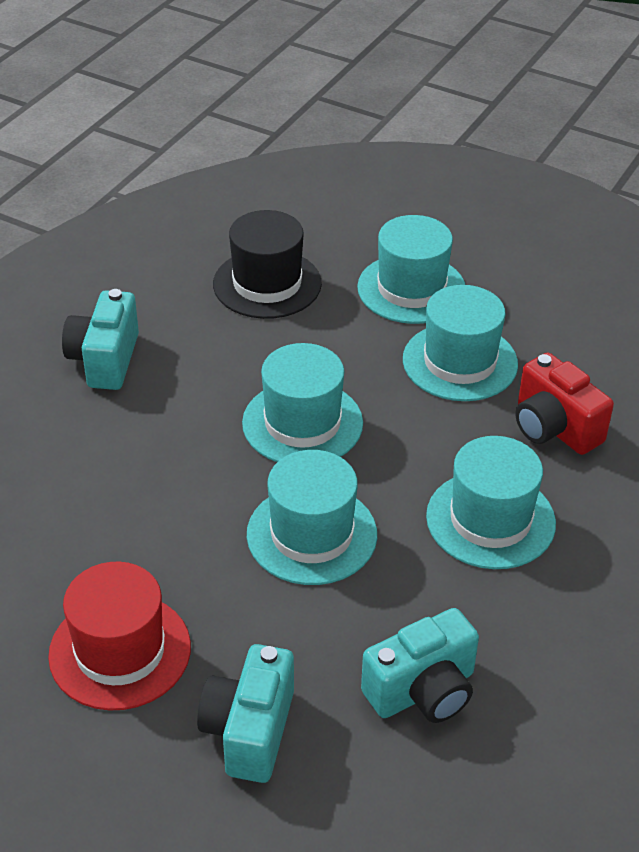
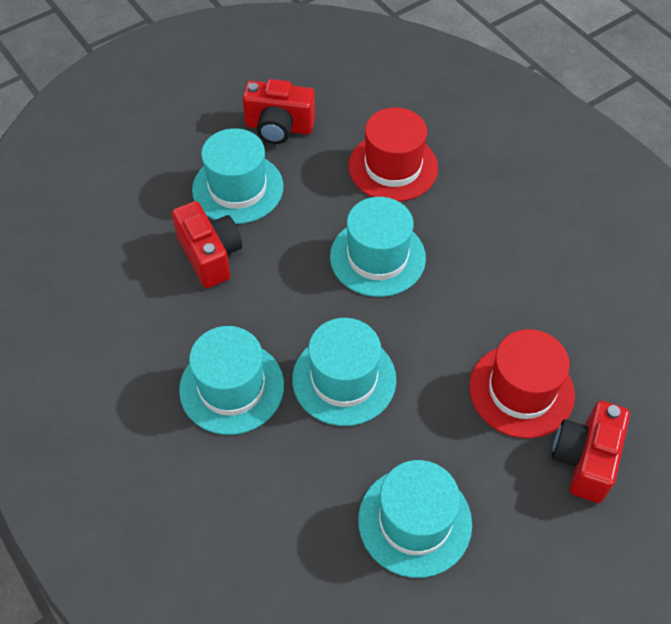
black hat: 1 -> 0
red camera: 1 -> 3
red hat: 1 -> 2
turquoise camera: 3 -> 0

